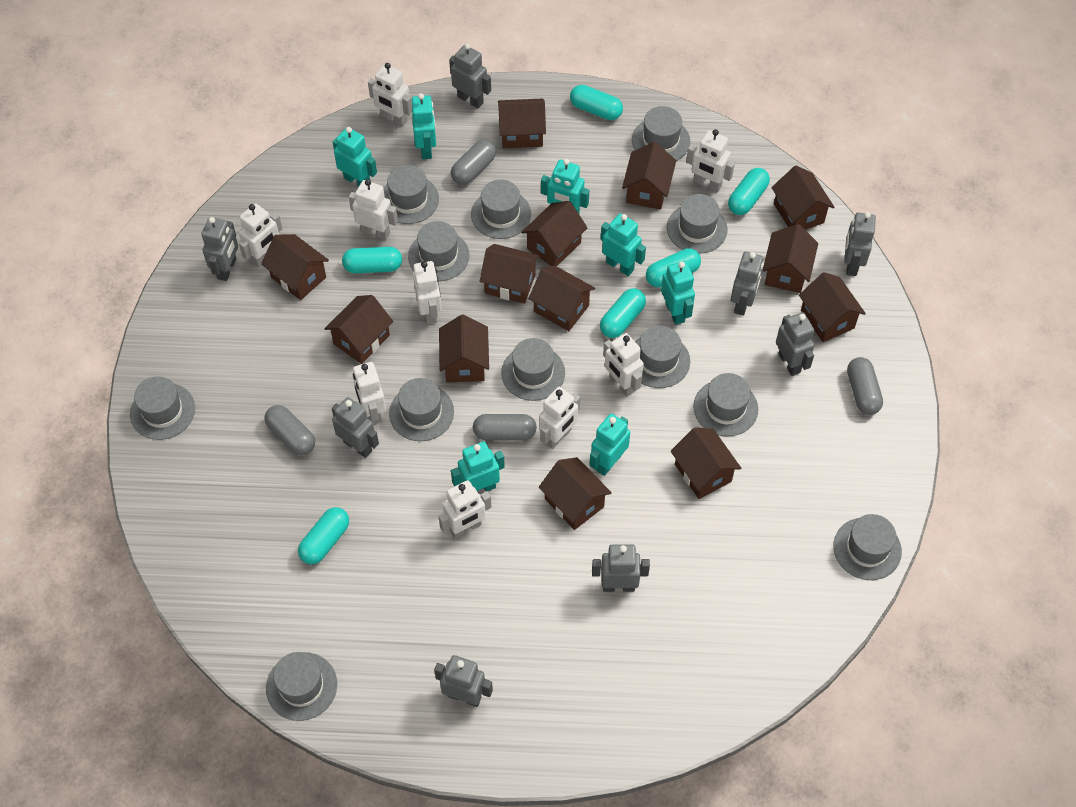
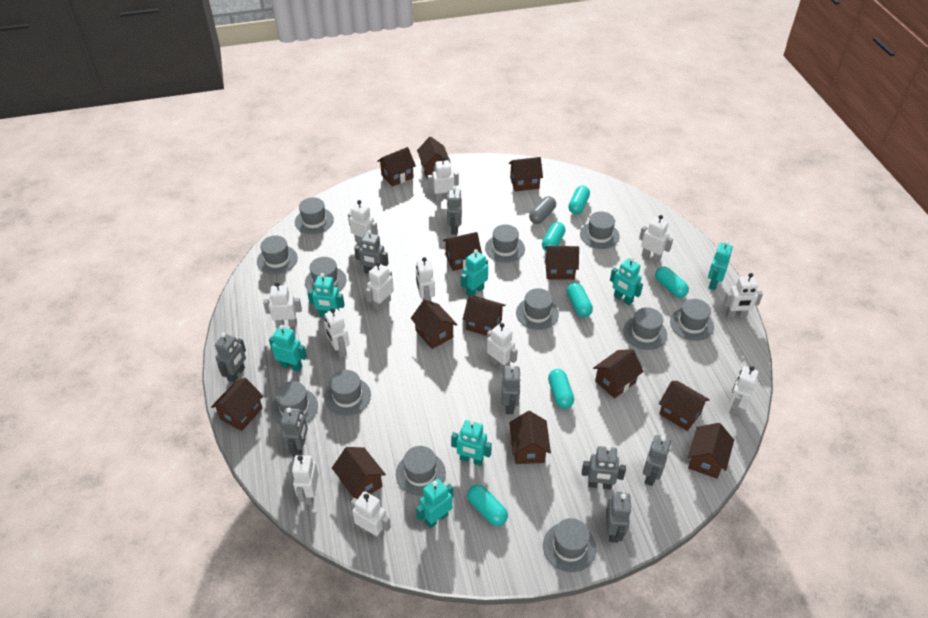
grey capsule: 4 -> 1
white robot: 9 -> 12

